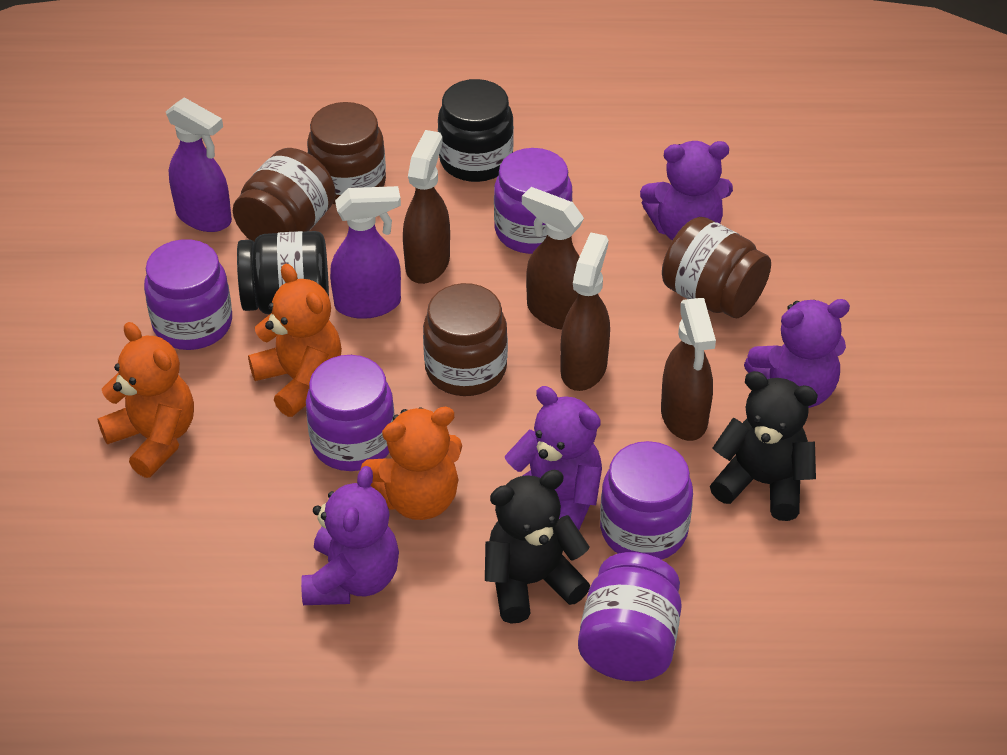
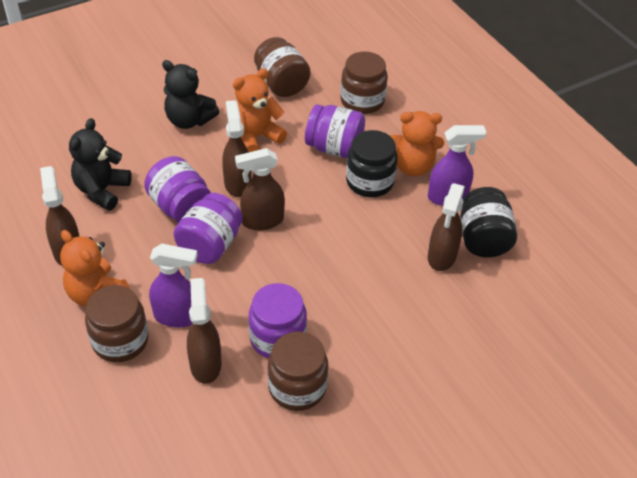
brown spray bottle: 4 -> 5
purple jar: 5 -> 4
purple teddy bear: 4 -> 0

